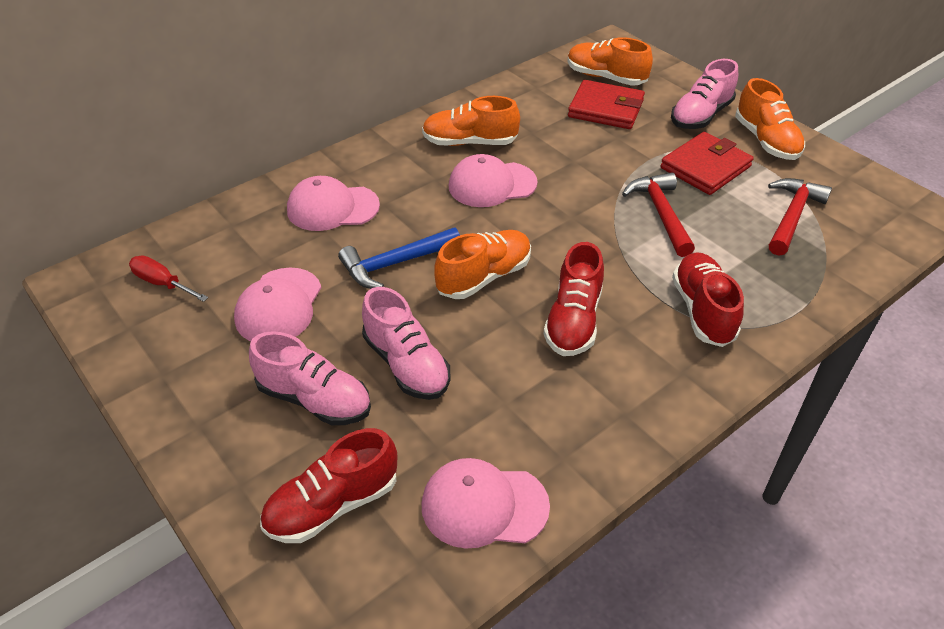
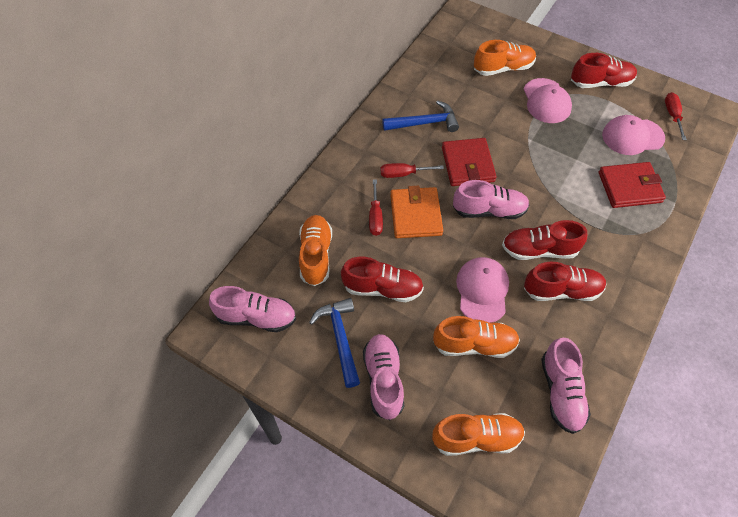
blue hammer: 1 -> 2
orange wallet: 0 -> 1
pink cap: 4 -> 3
pink shoe: 3 -> 4
red hammer: 2 -> 0
red screwdriver: 1 -> 3
red shoe: 3 -> 4

